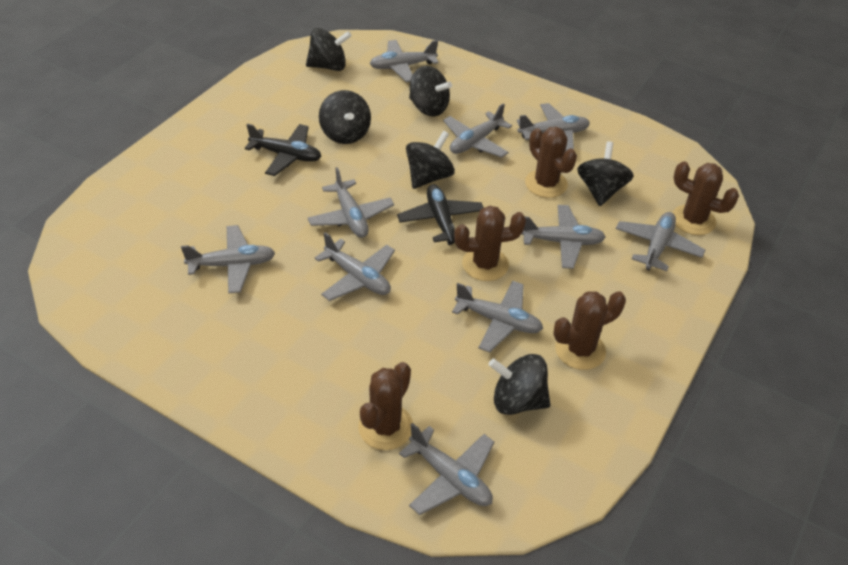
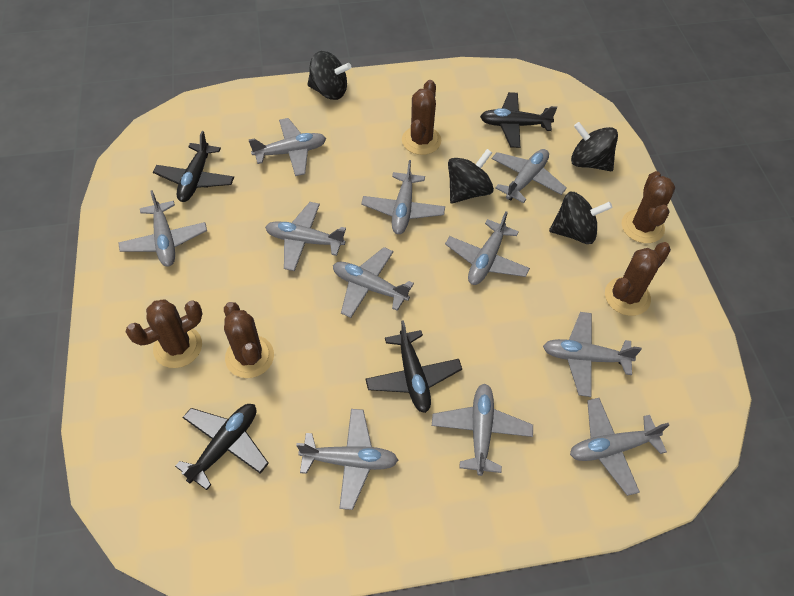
black plane: 2 -> 4
black spinning top: 6 -> 4
grey plane: 10 -> 11

